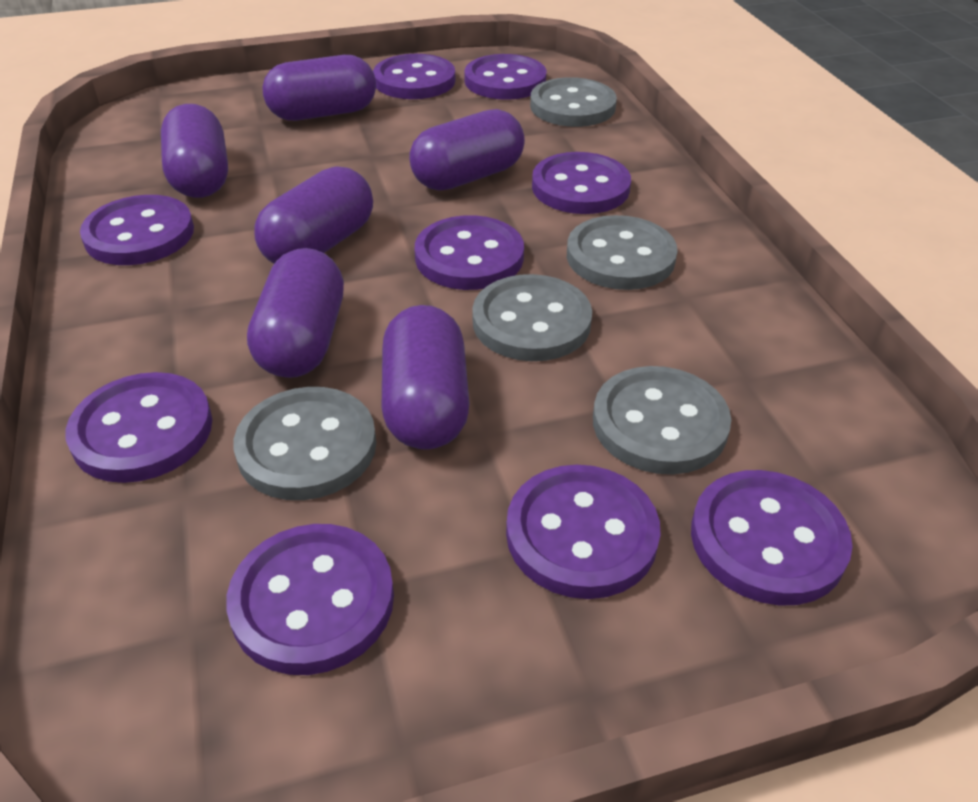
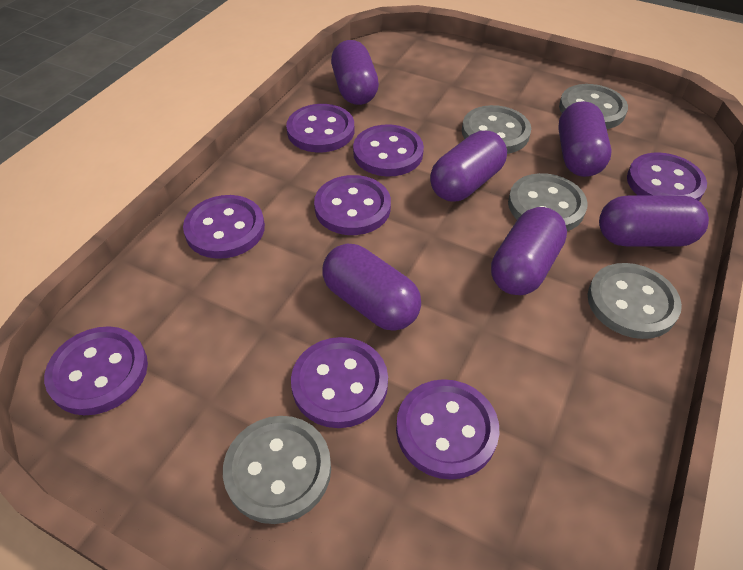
purple button: 9 -> 8

